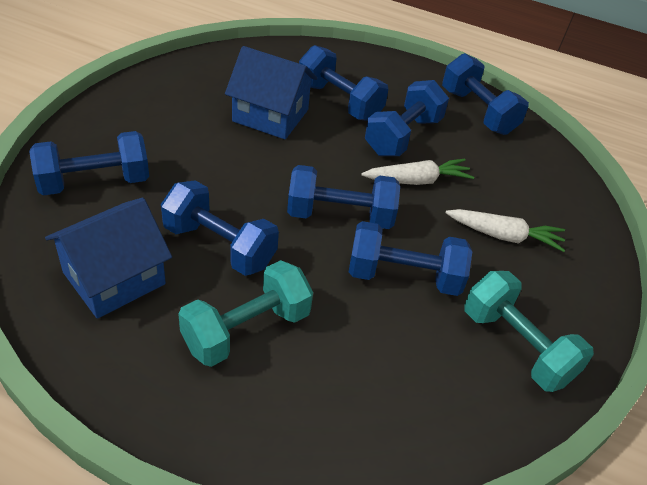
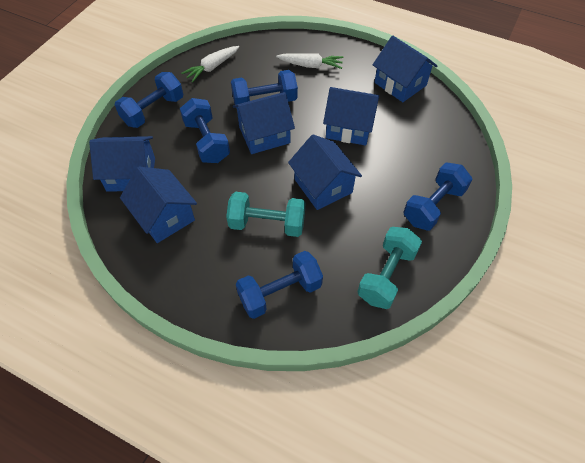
blue dumbbell: 7 -> 5
blue house: 2 -> 6

